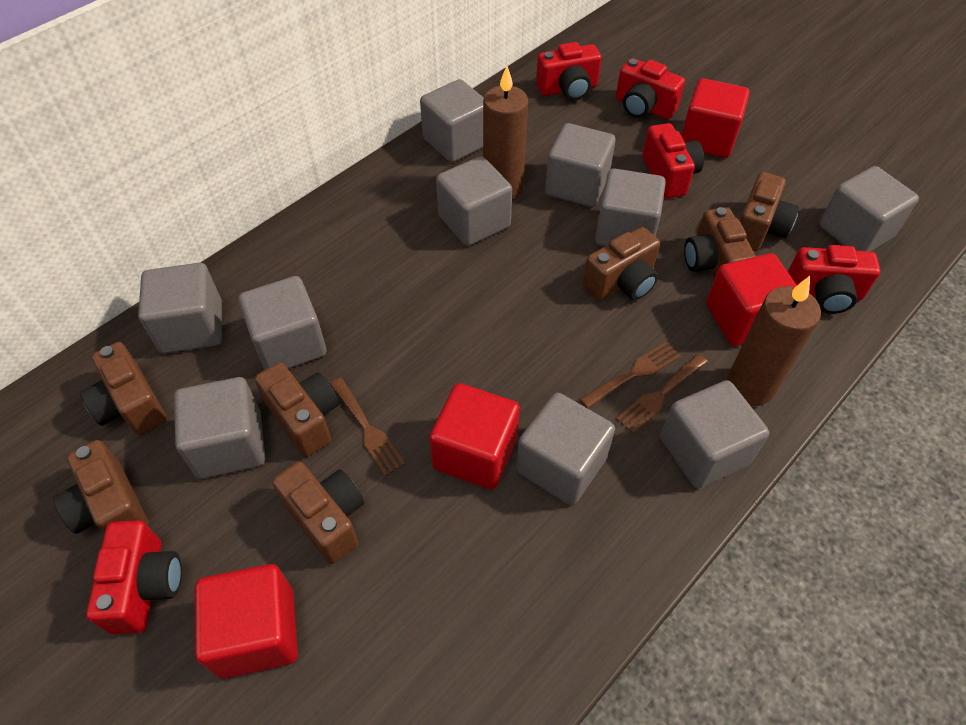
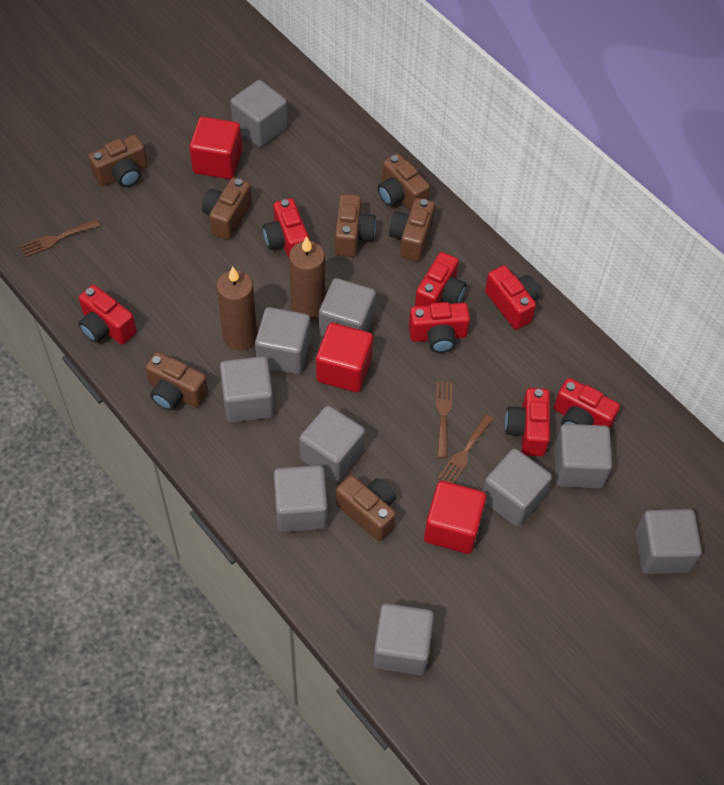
red camera: 5 -> 7
red cube: 4 -> 3

